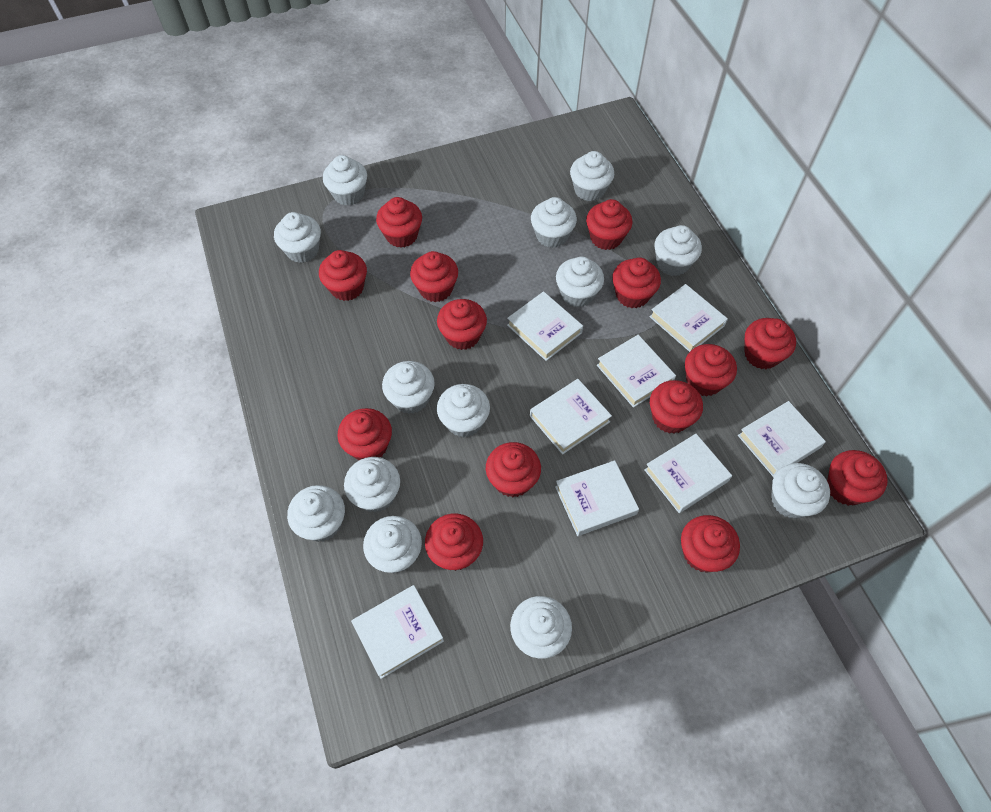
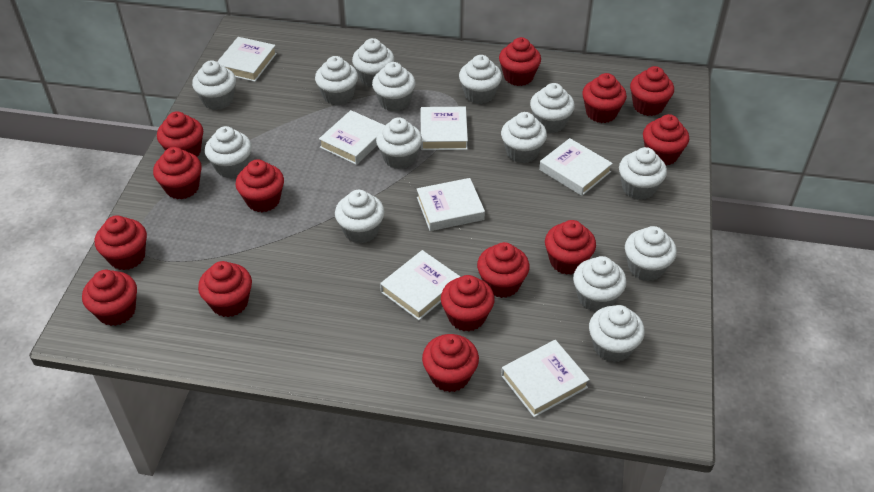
white book: 8 -> 7
white cupcake: 13 -> 14

